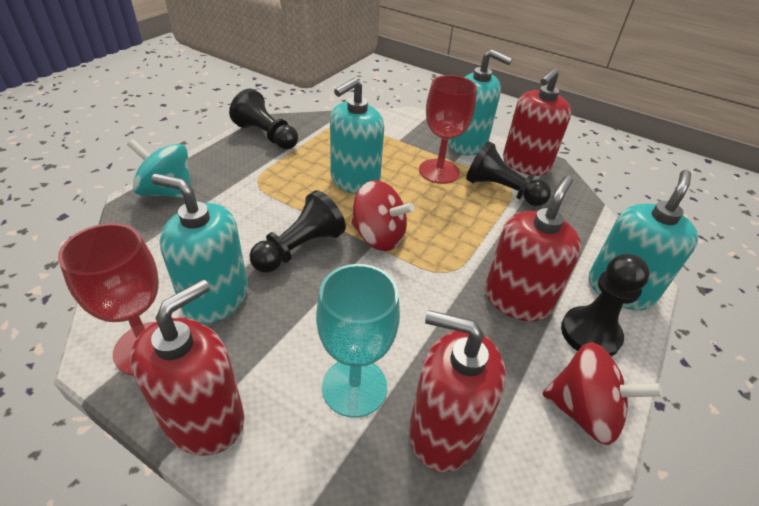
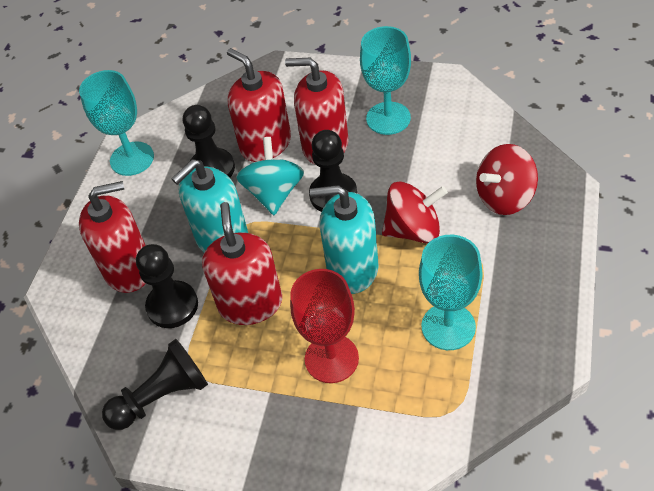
red goblet: 2 -> 1
turquoise goblet: 1 -> 3
turquoise soap dispenser: 4 -> 2

